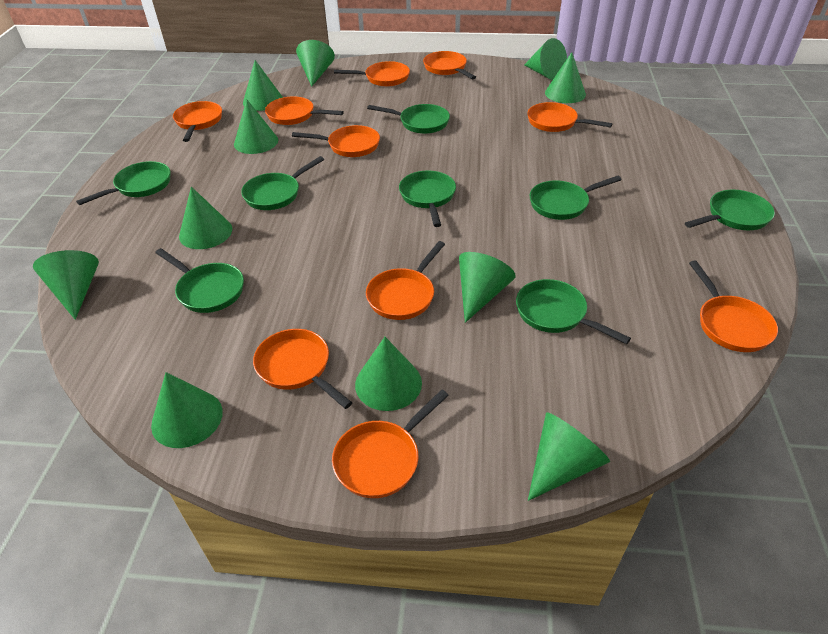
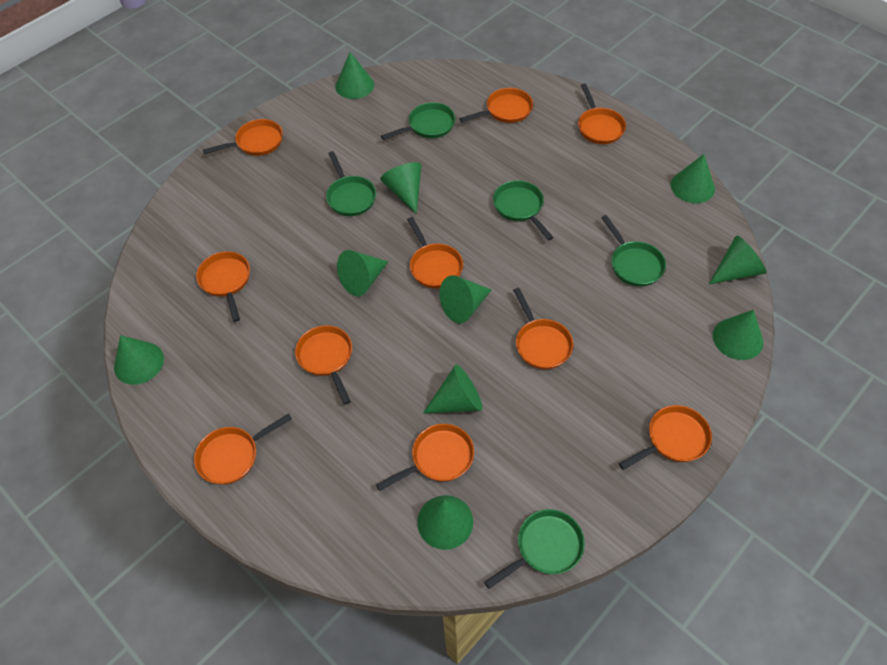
green cone: 11 -> 10
green pan: 8 -> 5

